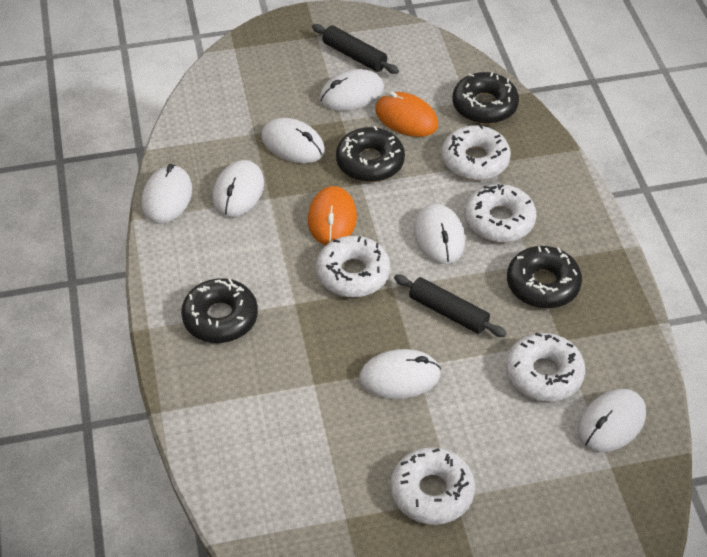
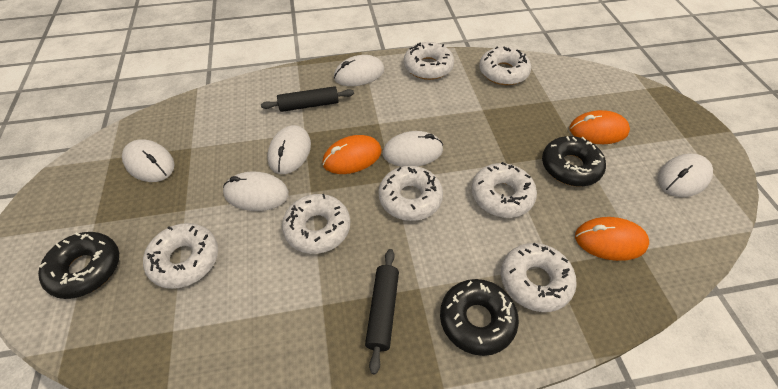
black donut: 4 -> 3
orange mouse: 2 -> 3
white donut: 5 -> 7
white mouse: 7 -> 6

